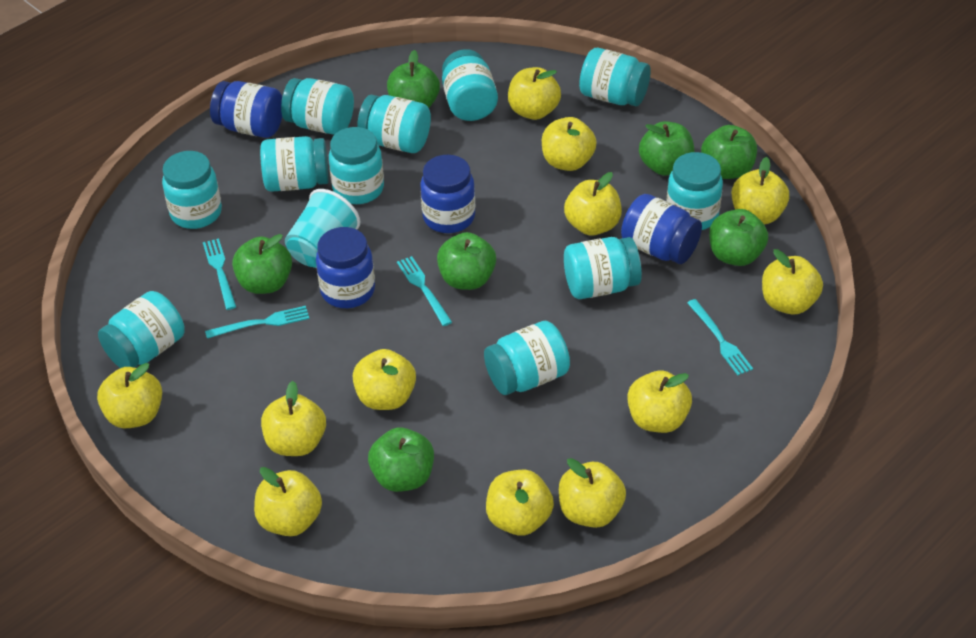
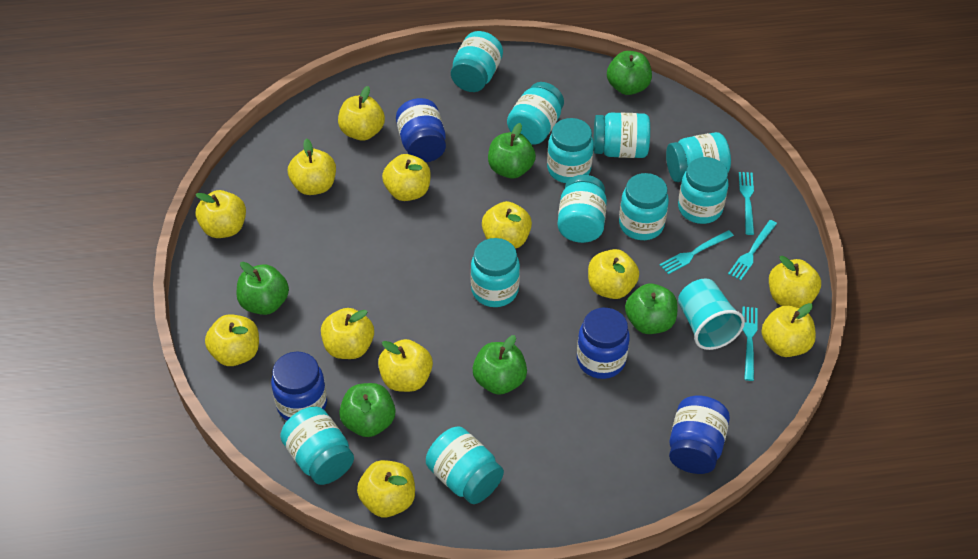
green apple: 7 -> 6

